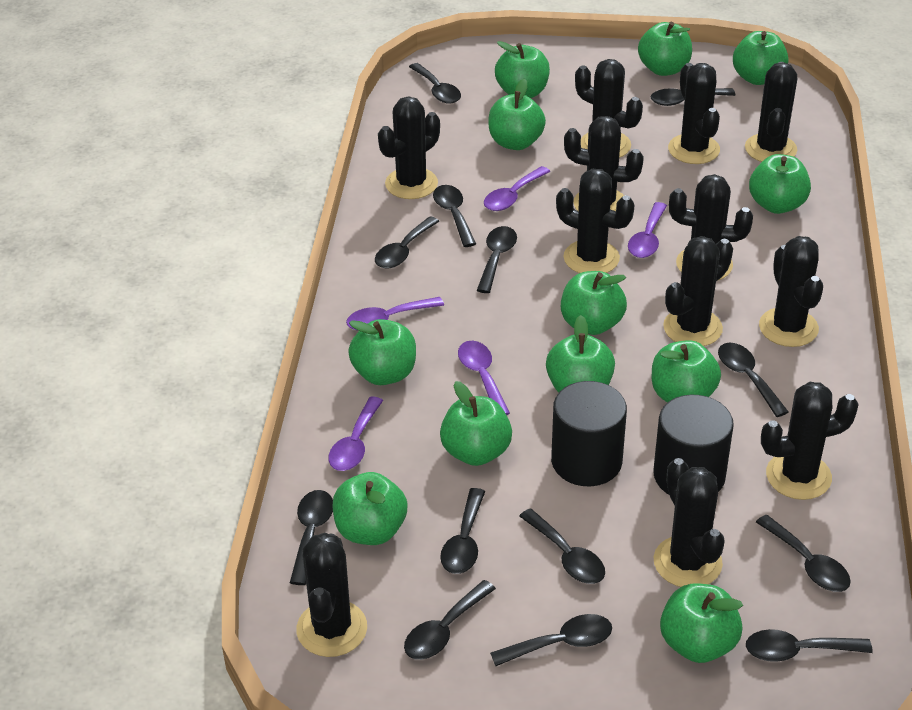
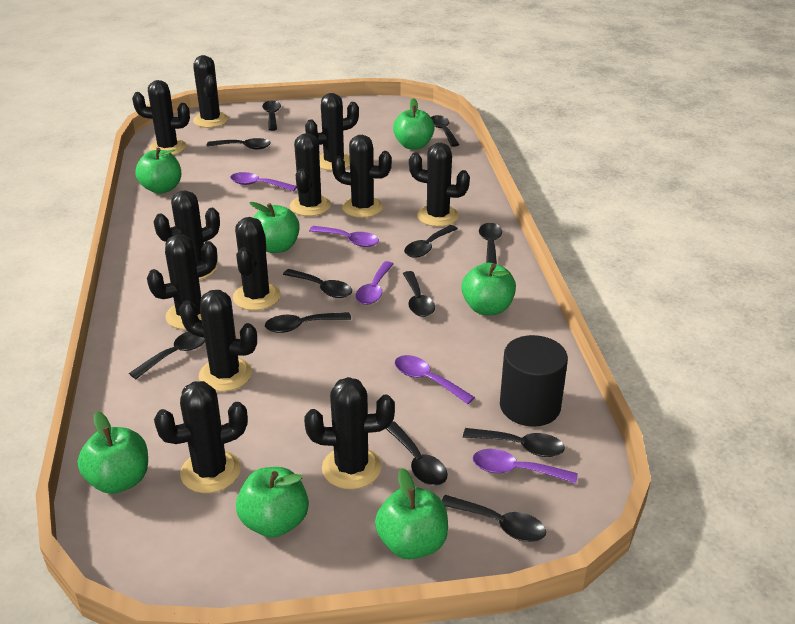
black cylinder: 2 -> 1
black spoon: 13 -> 12
green apple: 12 -> 7

